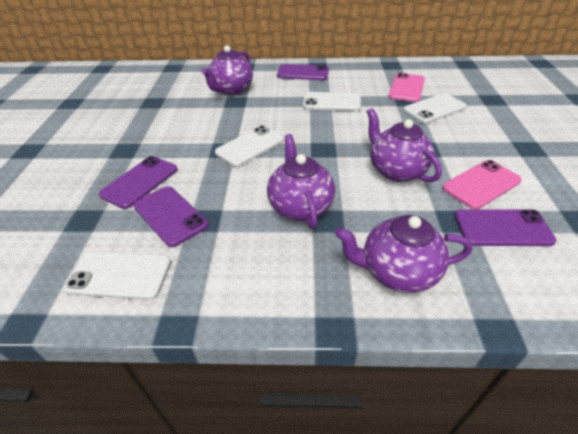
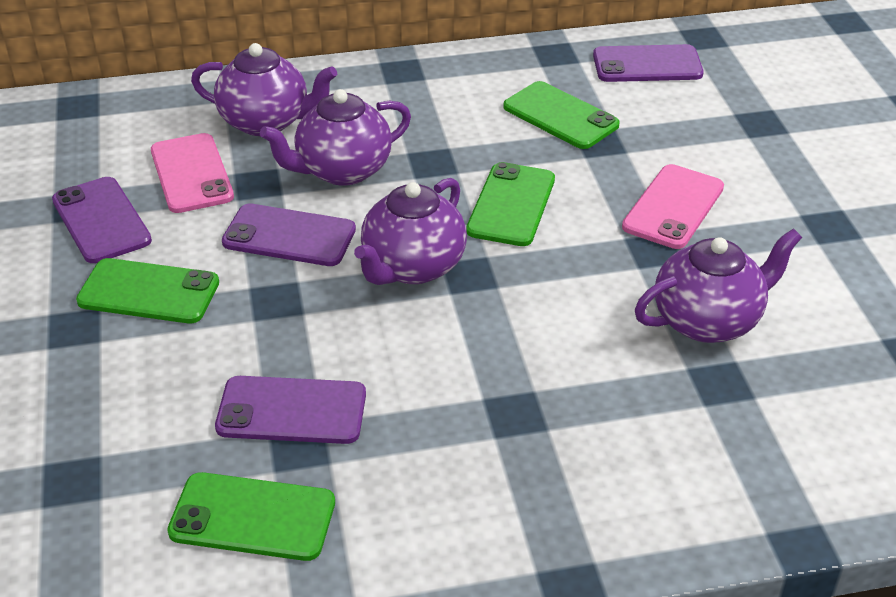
green phone: 0 -> 4
white phone: 4 -> 0

